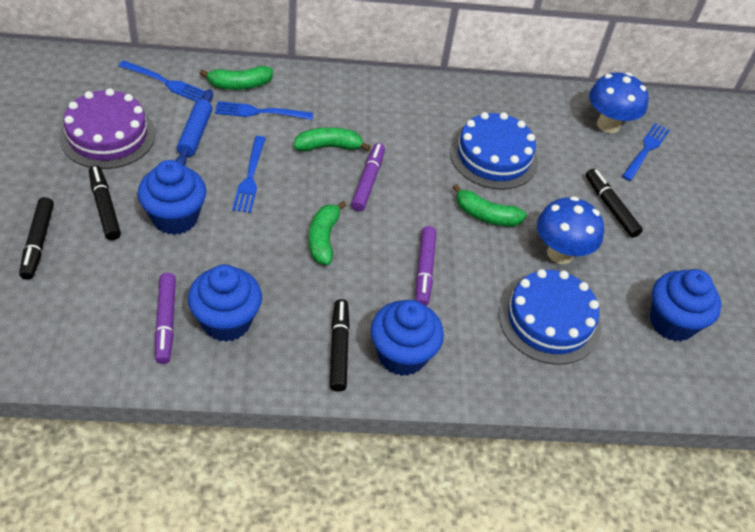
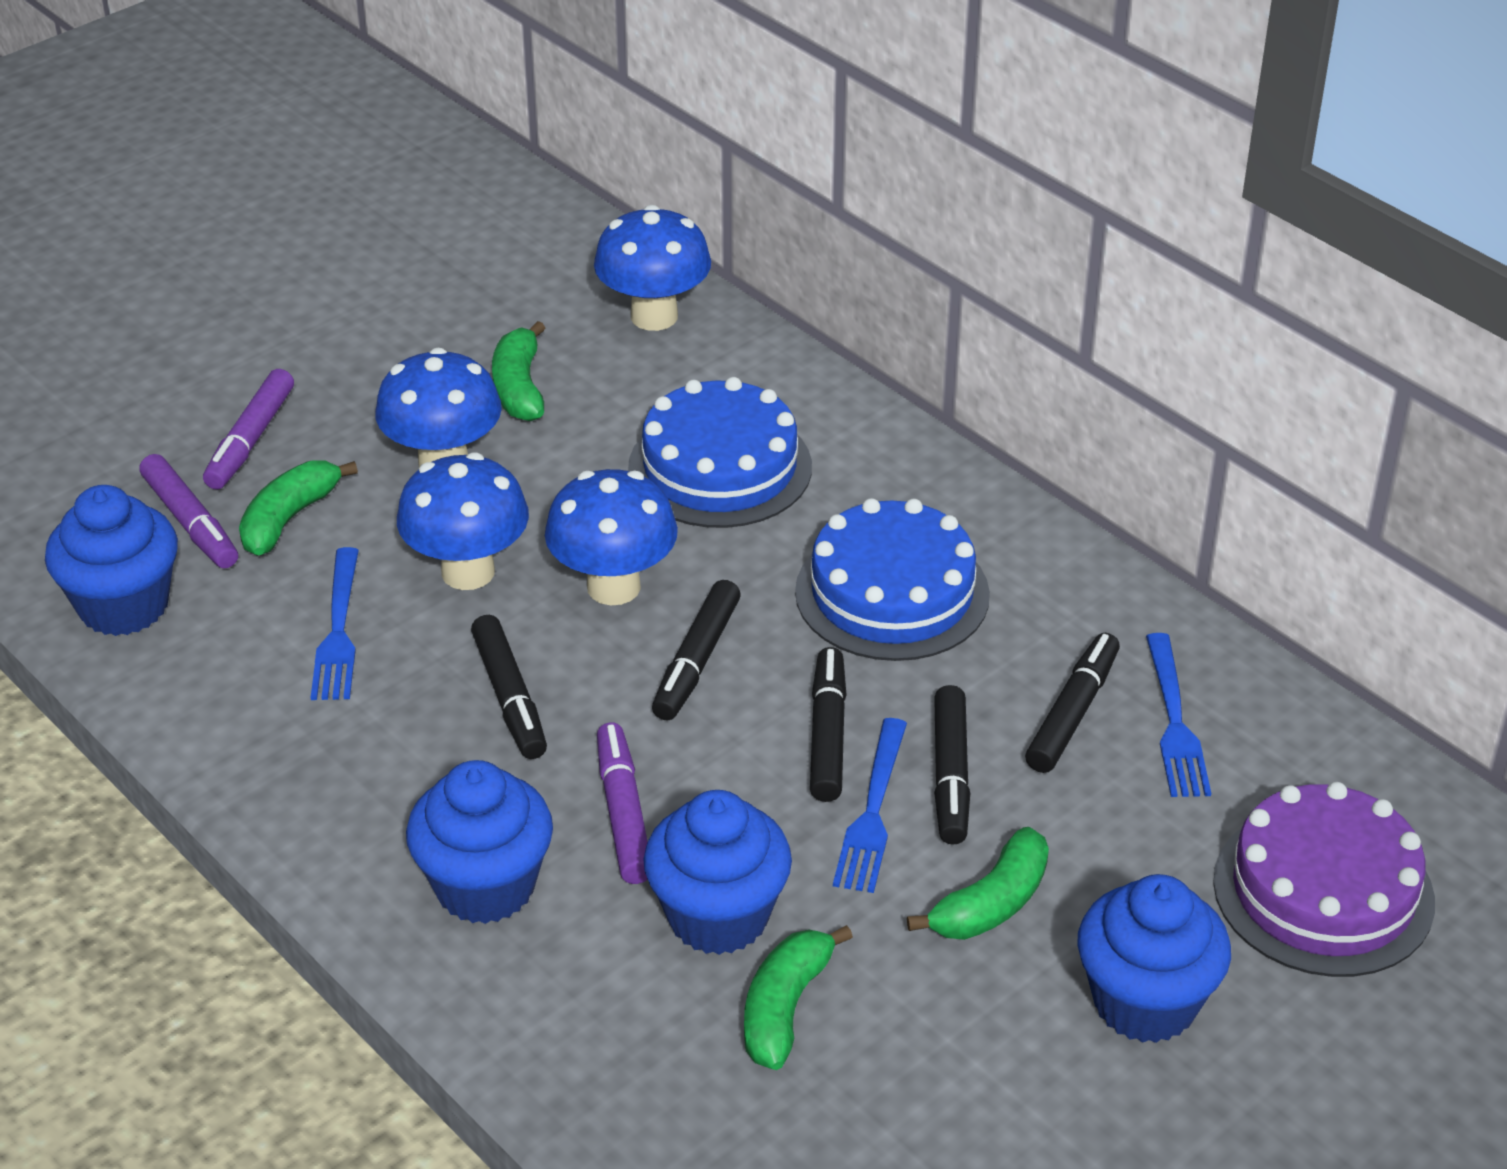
black marker: 4 -> 5
blue fork: 4 -> 3
blue mushroom: 2 -> 4
blue rolling pin: 1 -> 0

